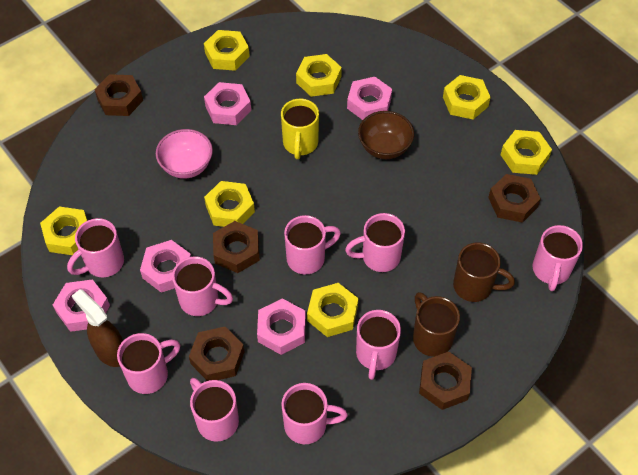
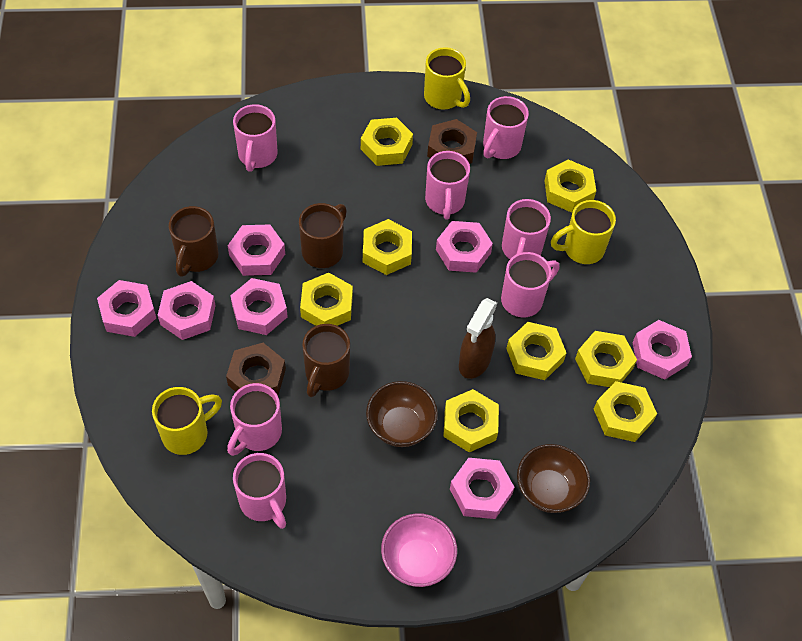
brown bowl: 1 -> 2
brown mug: 2 -> 3
brown nut: 5 -> 2
pink mug: 9 -> 7
pink nut: 5 -> 7
yellow mug: 1 -> 3
yellow nut: 7 -> 8

